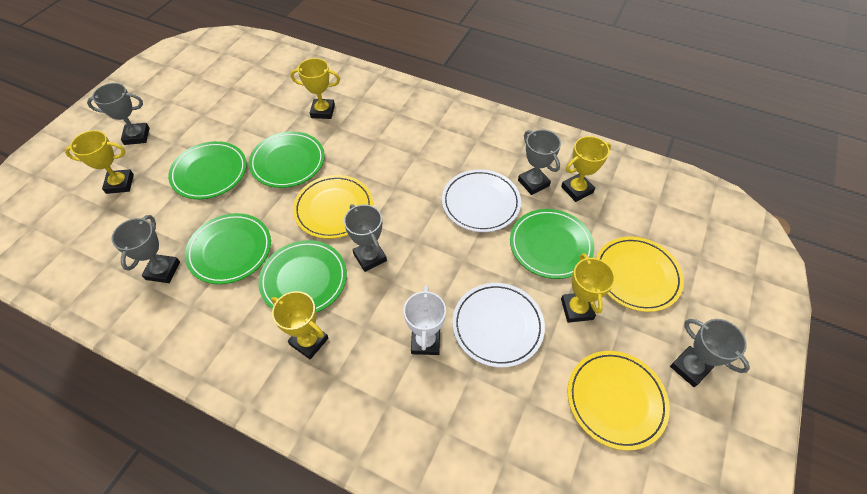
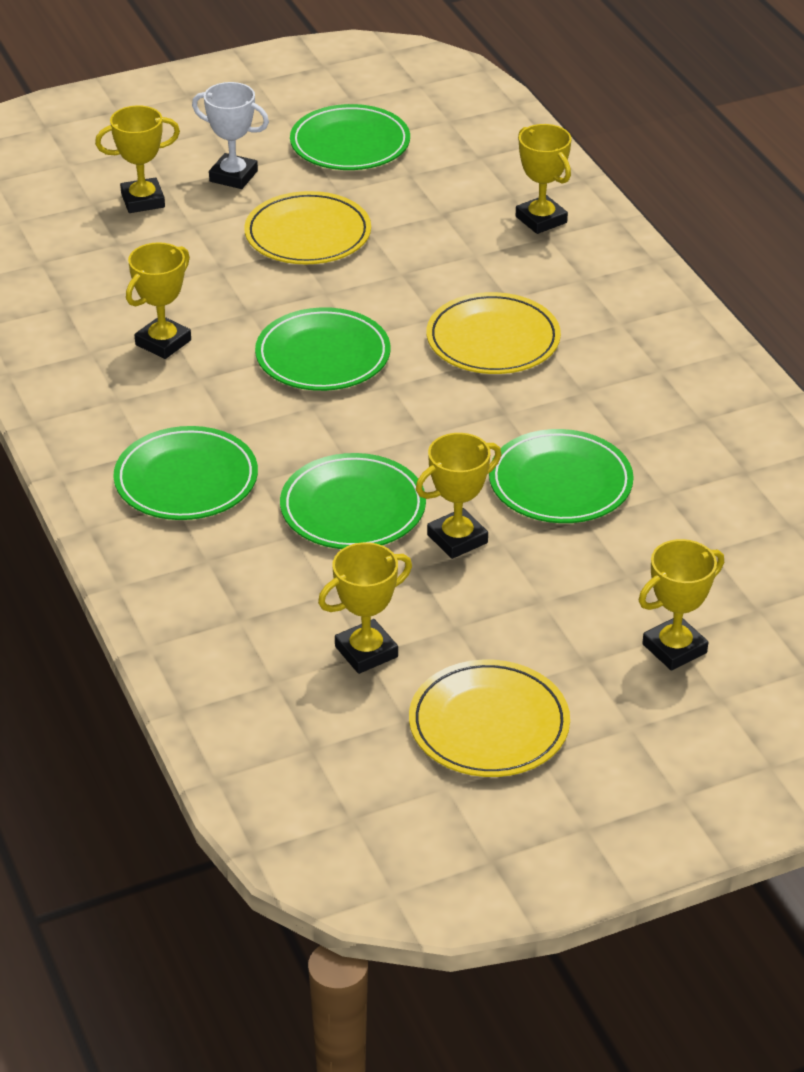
grey trophy: 5 -> 0
white plate: 2 -> 0
yellow trophy: 5 -> 6

